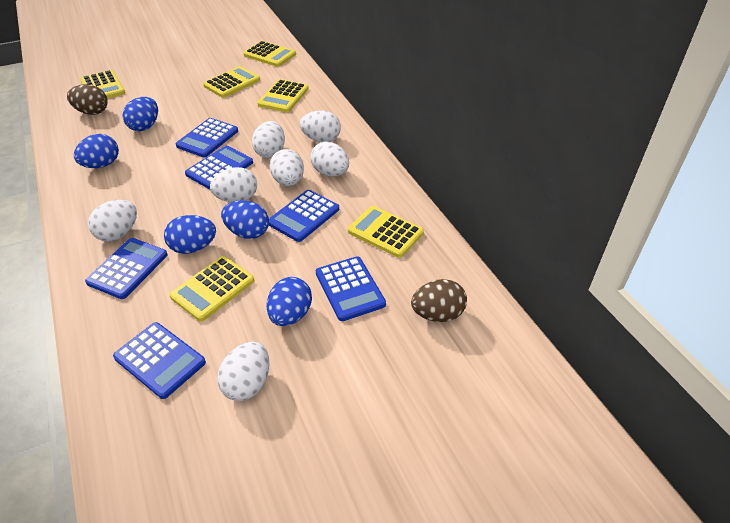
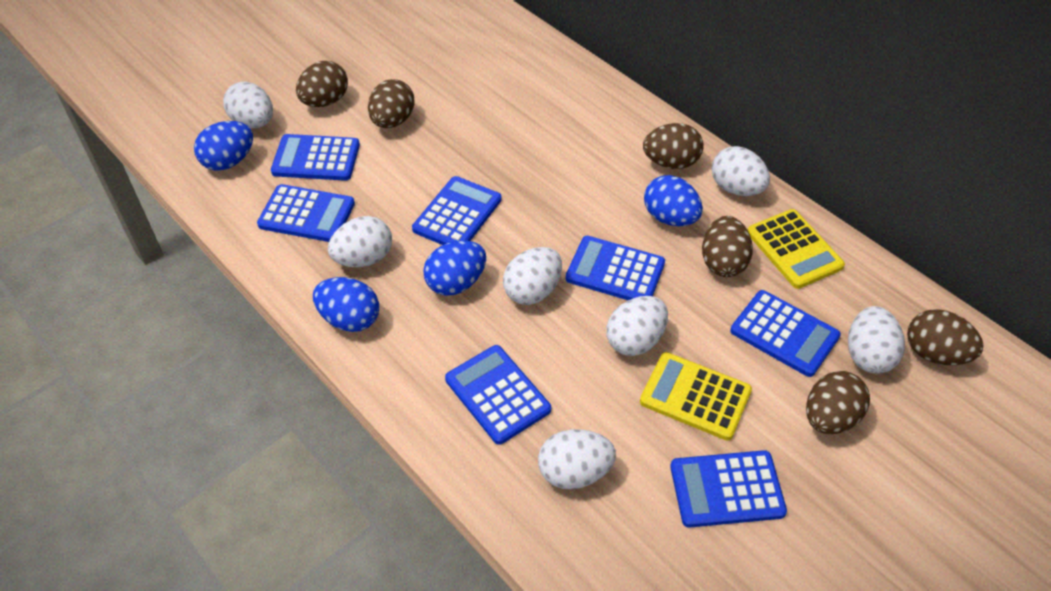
blue calculator: 6 -> 7
blue egg: 5 -> 4
brown egg: 2 -> 6
yellow calculator: 6 -> 2

